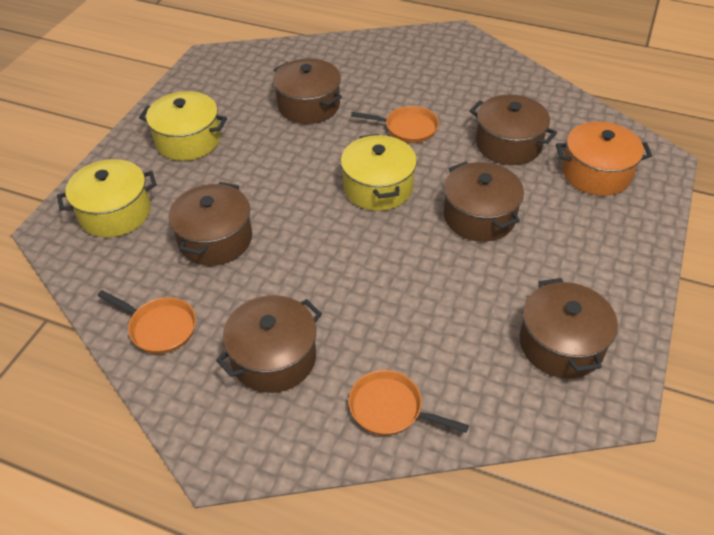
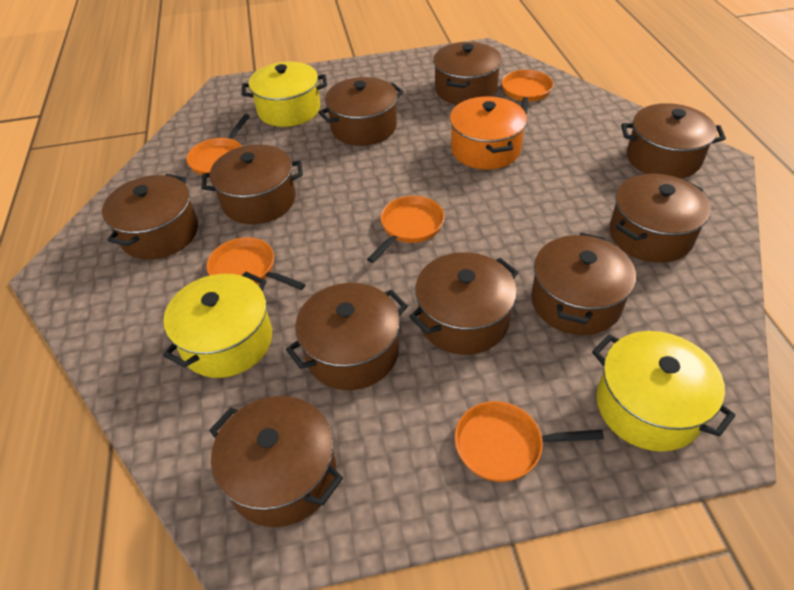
brown pot: 6 -> 10
orange pan: 3 -> 5

